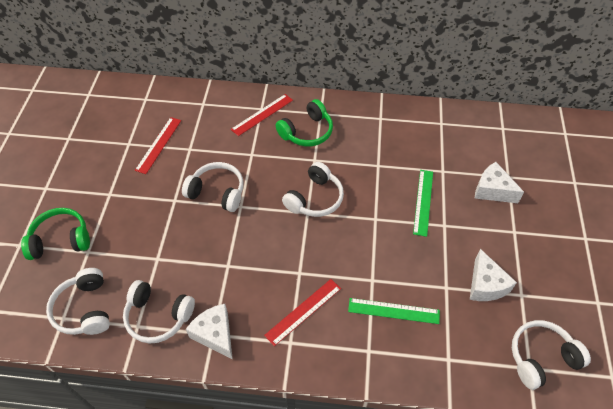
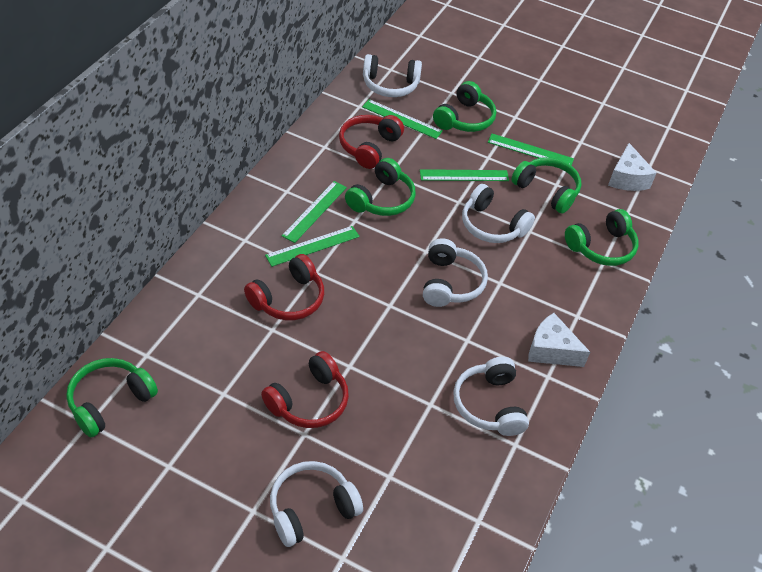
green headphones: 2 -> 5
green ruler: 2 -> 5
red headphones: 0 -> 3
red ruler: 3 -> 0
white cheese: 3 -> 2

